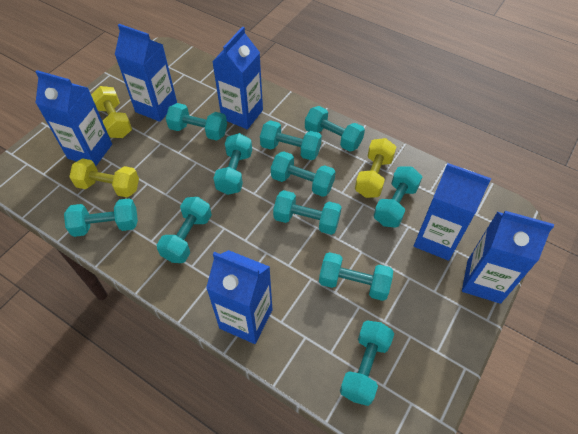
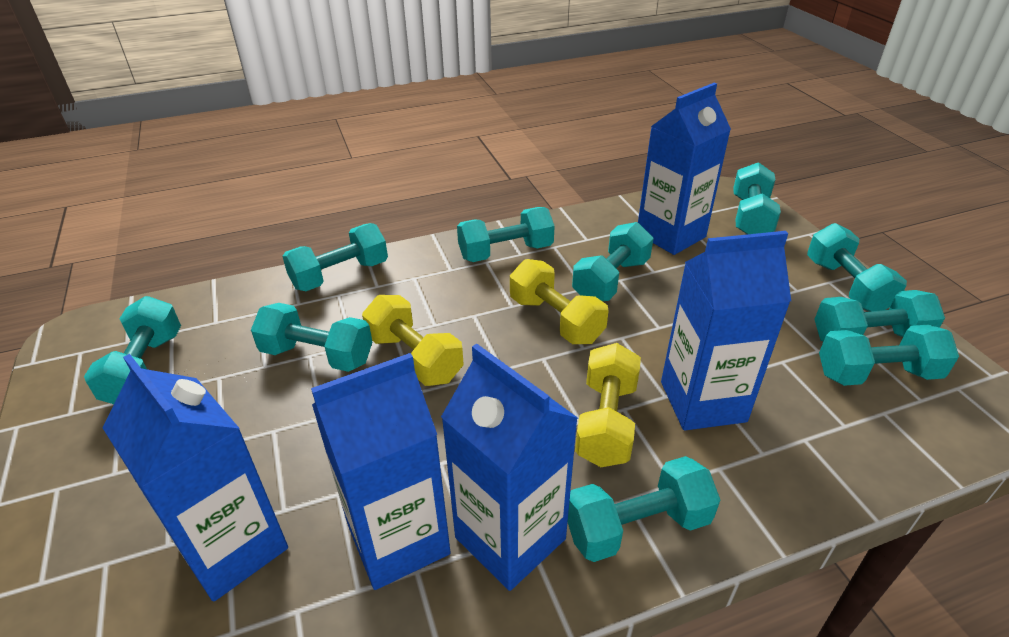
blue carton: 6 -> 5
turquoise dumbbell: 11 -> 10

